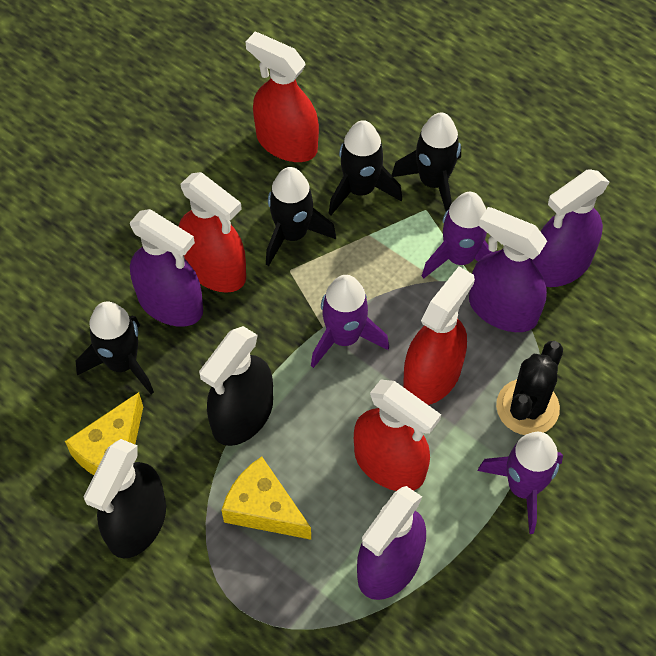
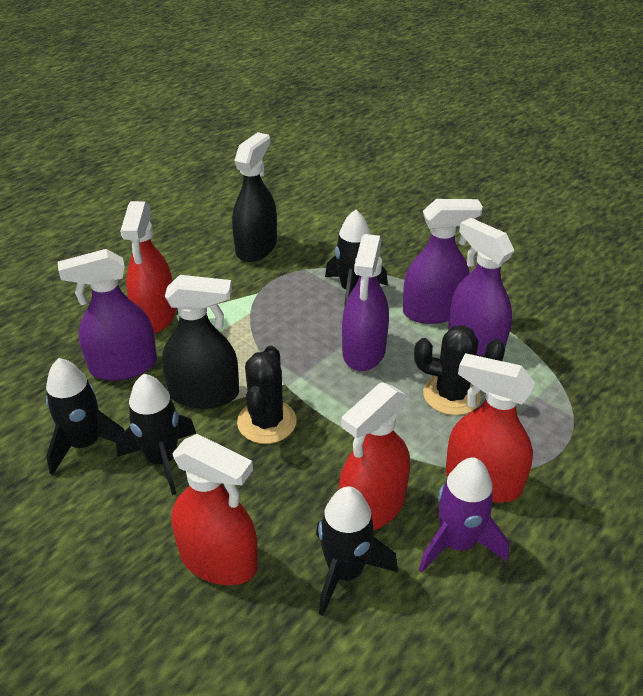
black cactus: 1 -> 2
purple rocket: 3 -> 1
yellow cheese: 2 -> 0

